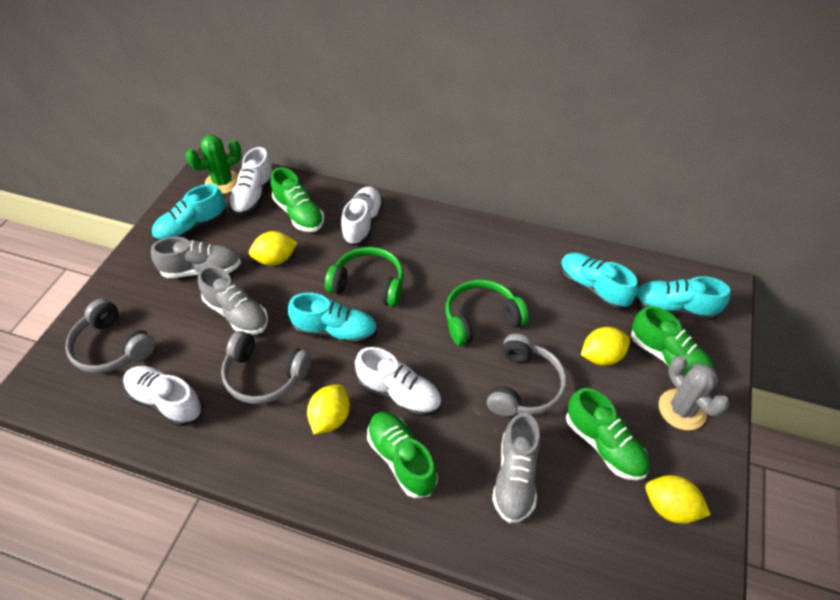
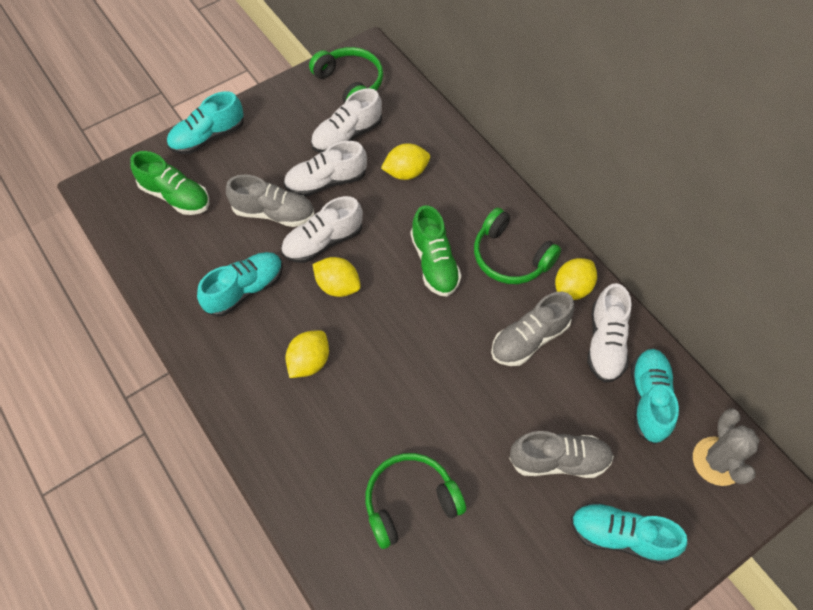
green cactus: 1 -> 0
green headphones: 2 -> 3
green shoe: 4 -> 2
grey headphones: 3 -> 0

